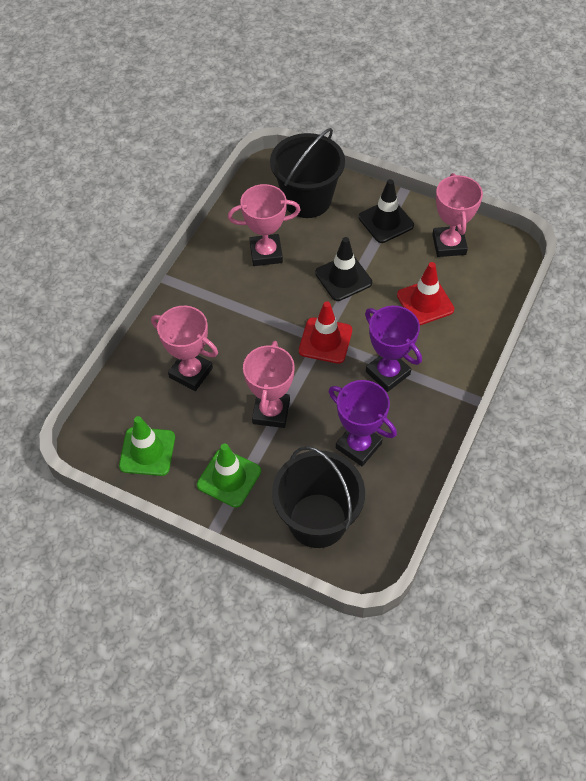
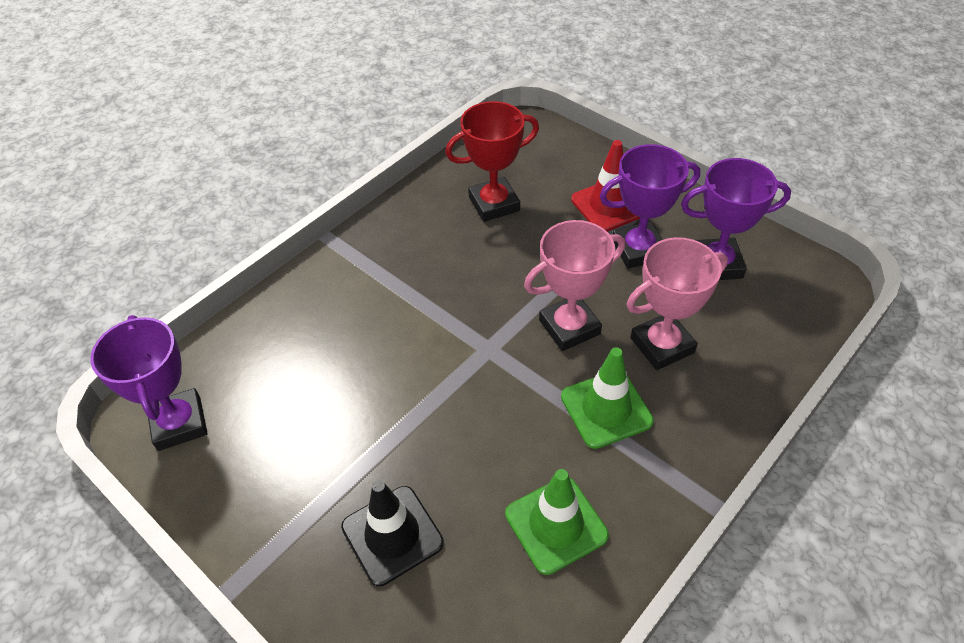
black bucket: 2 -> 0
black traffic cone: 2 -> 1
pink trophy: 4 -> 2
purple trophy: 2 -> 3
red traffic cone: 2 -> 1
red trophy: 0 -> 1

